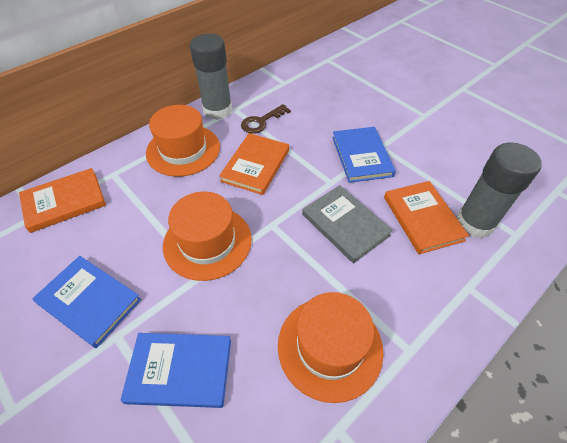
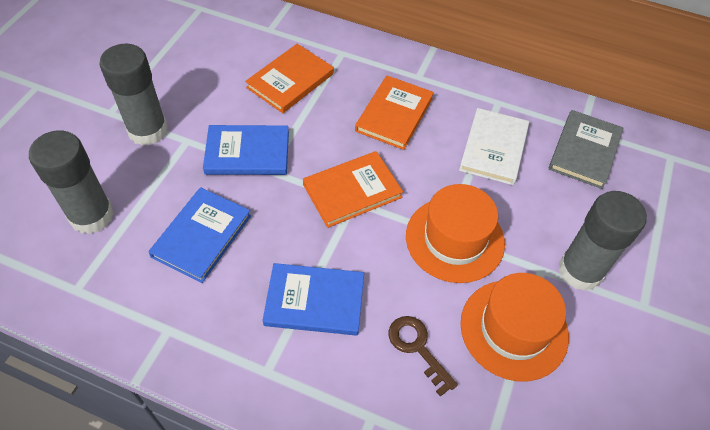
grey glue stick: 2 -> 3
orange hat: 3 -> 2
white book: 0 -> 1

